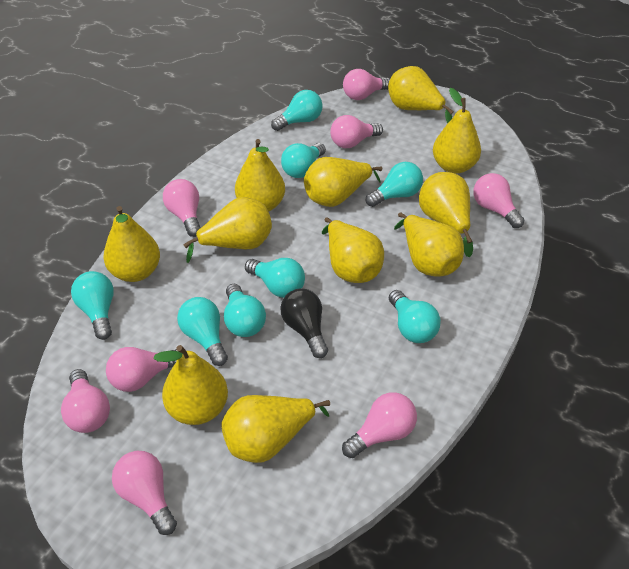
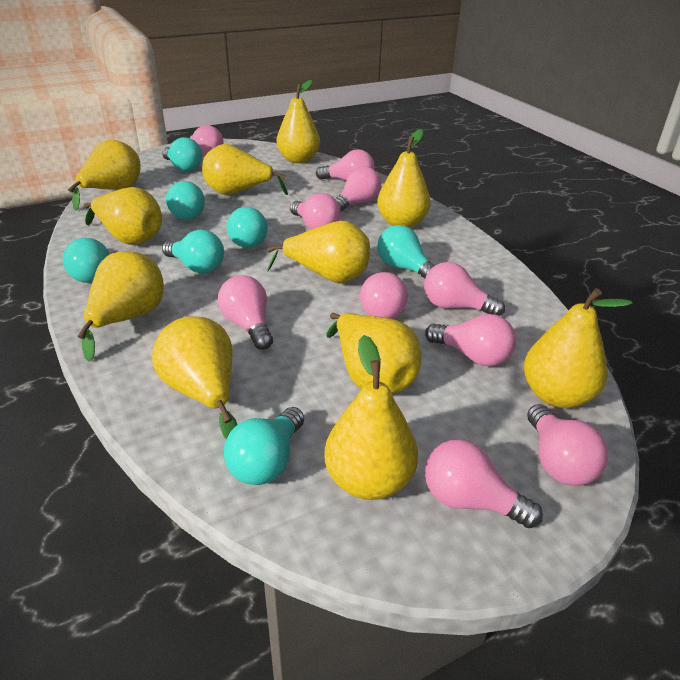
black light bulb: 1 -> 0
pink light bulb: 8 -> 10
turquoise light bulb: 8 -> 7

